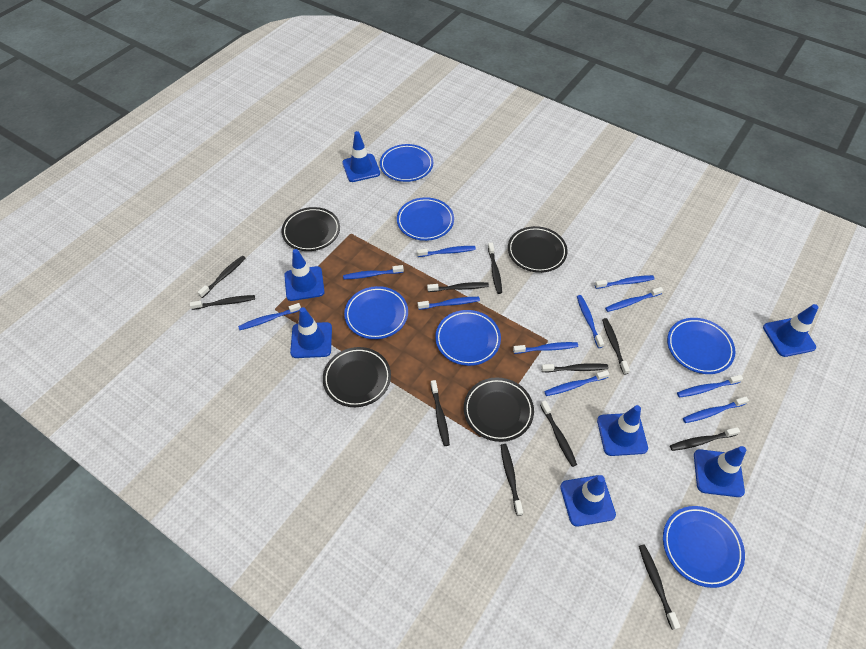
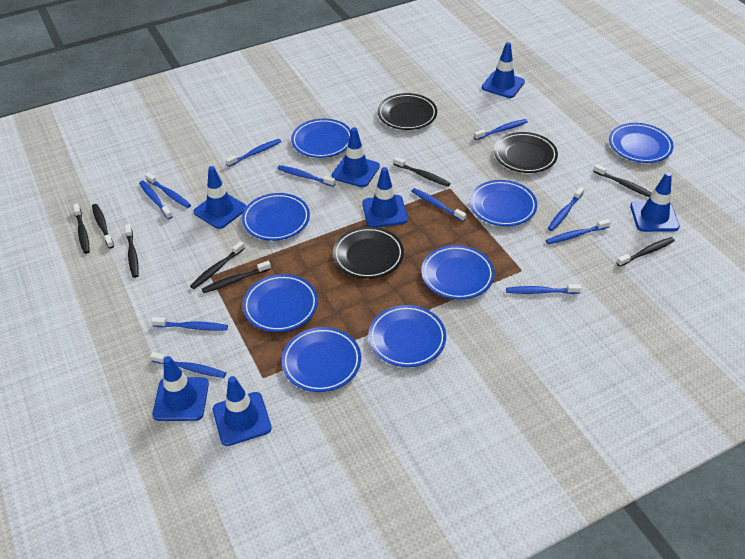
black plate: 4 -> 3
black toothbrush: 11 -> 8
blue plate: 6 -> 8

